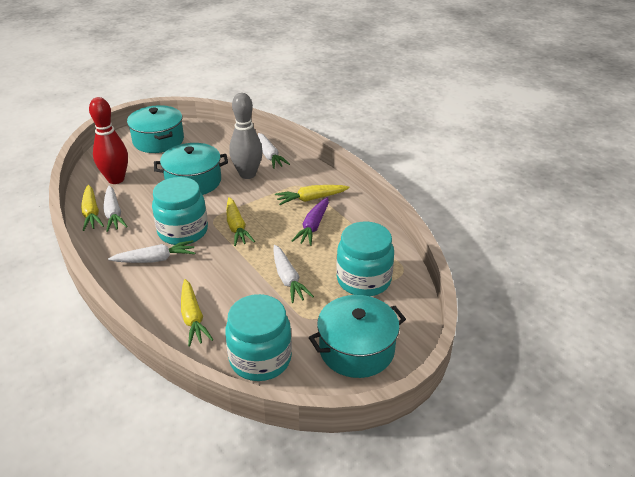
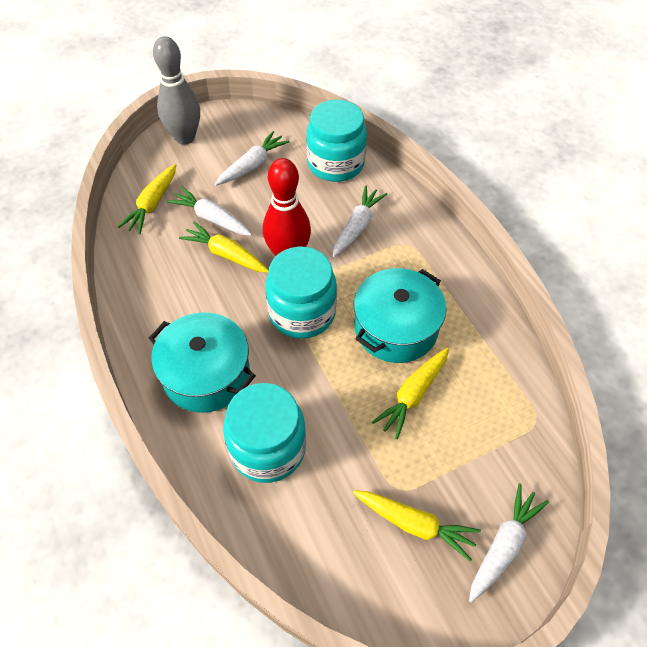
purple carrot: 1 -> 0
turquoise pot: 3 -> 2

